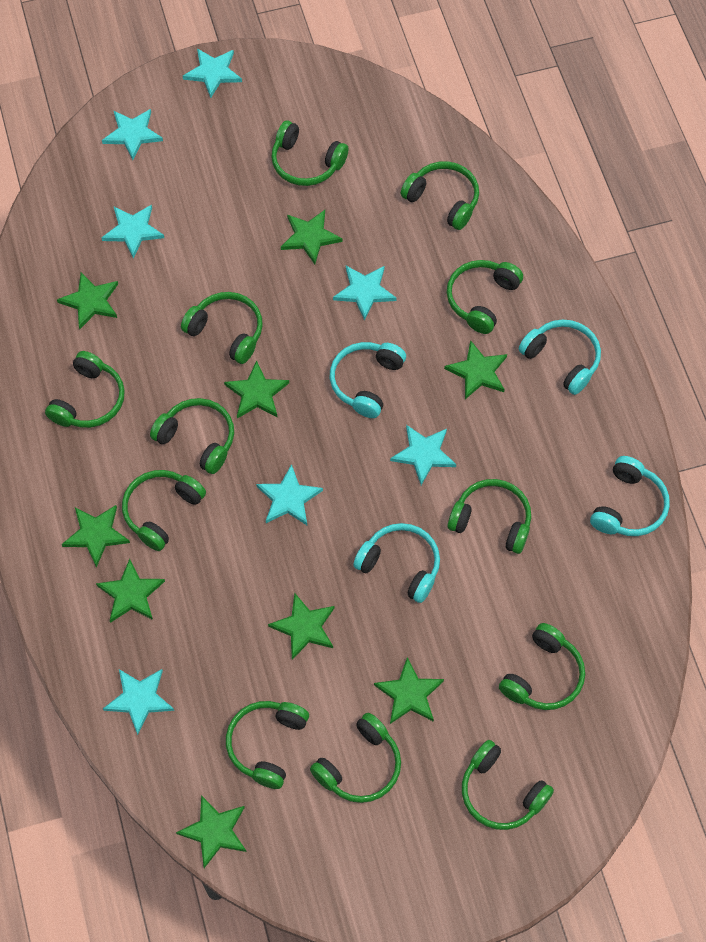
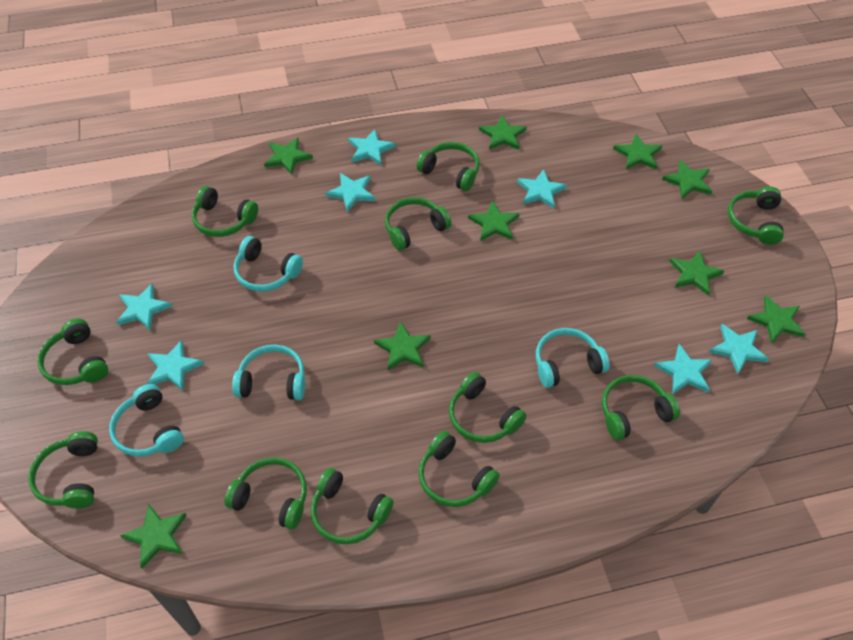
green headphones: 12 -> 11

